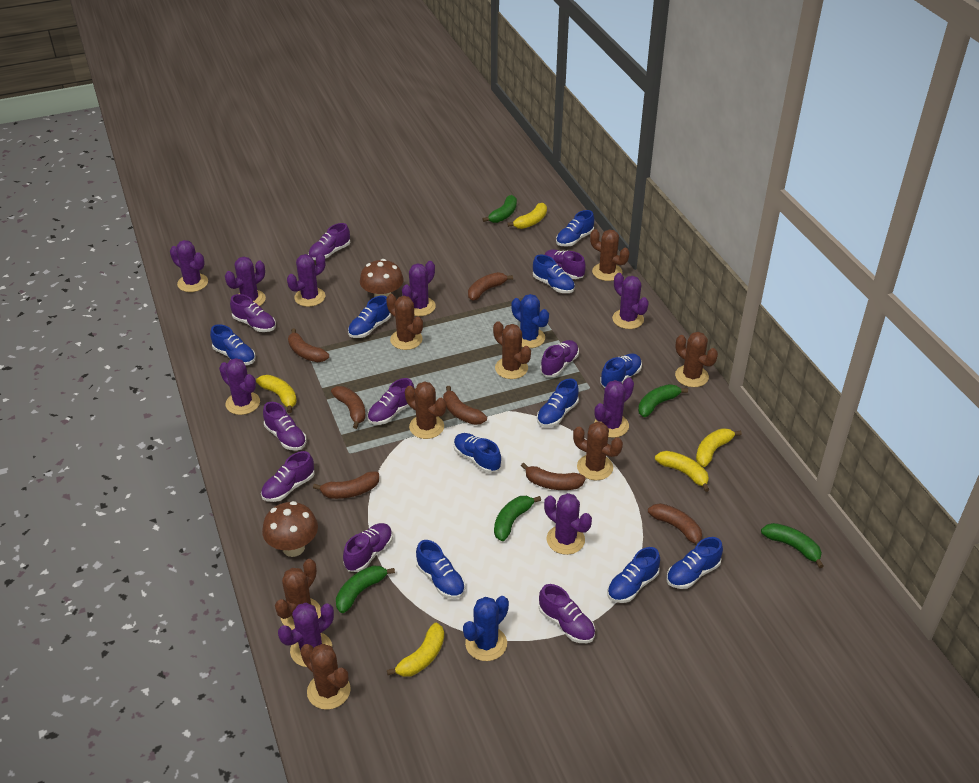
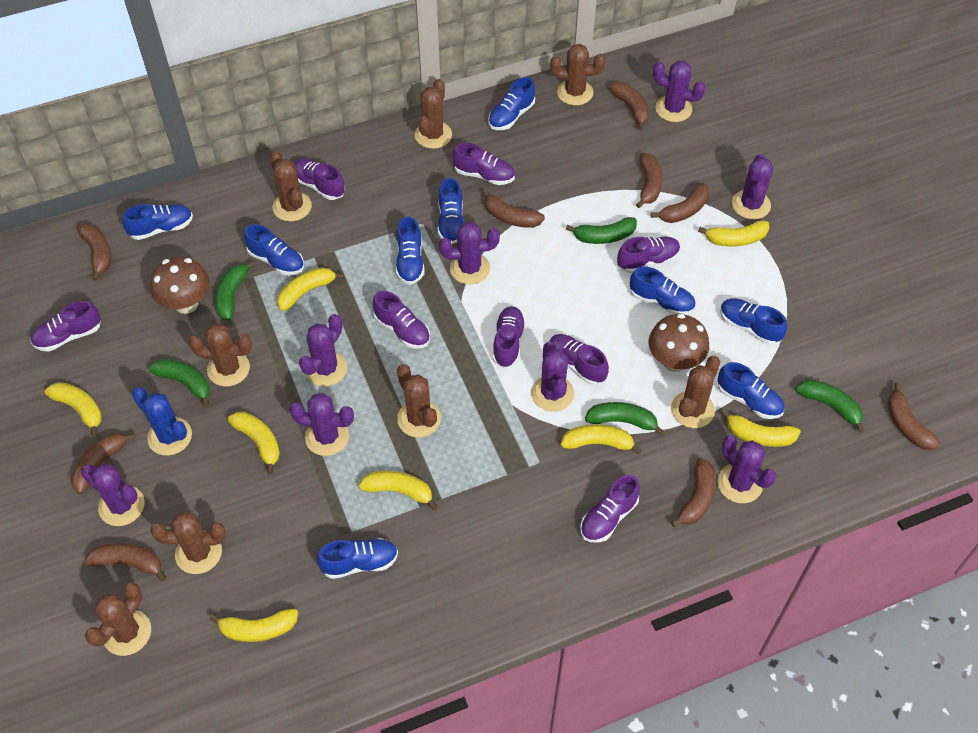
blue cactus: 2 -> 1
blue shoe: 10 -> 9
brown banana: 7 -> 9
purple cactus: 9 -> 8
purple shoe: 9 -> 8
yellow banana: 5 -> 8

